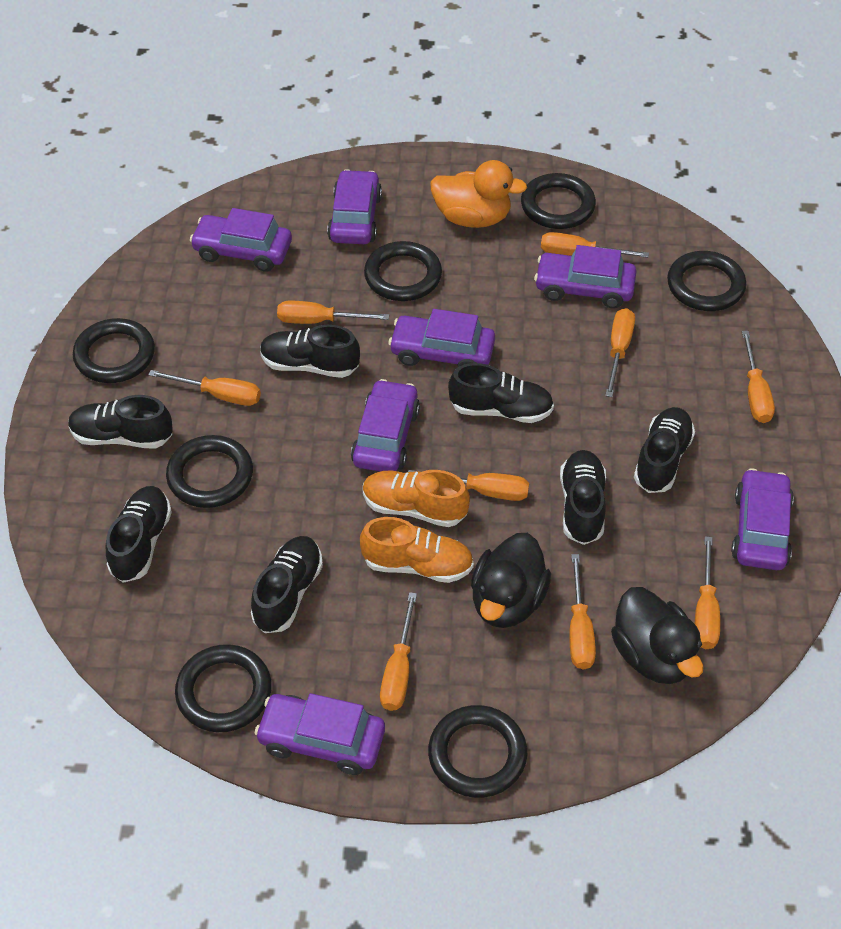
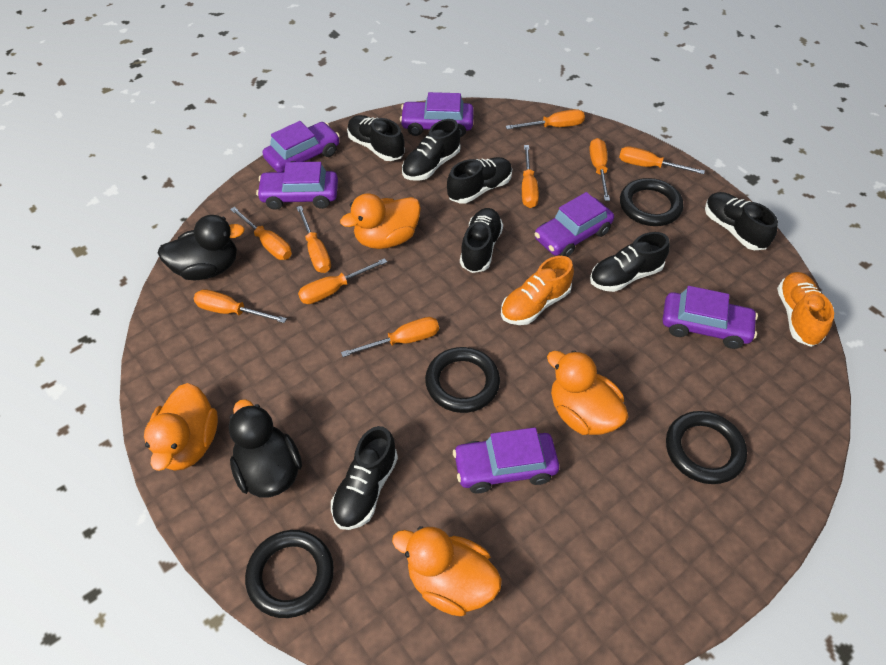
black ring: 7 -> 4
orange duck: 1 -> 4
purple car: 7 -> 6

